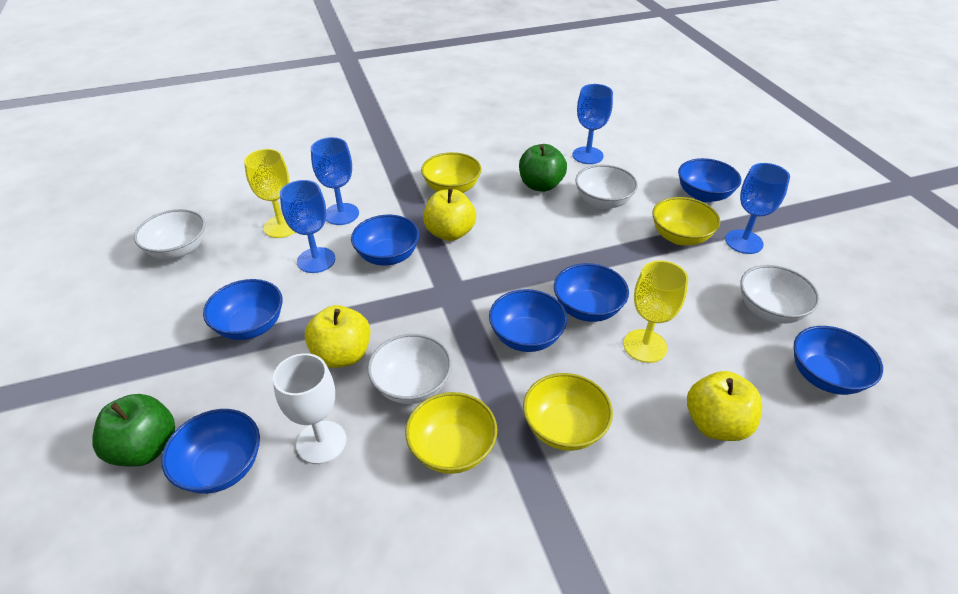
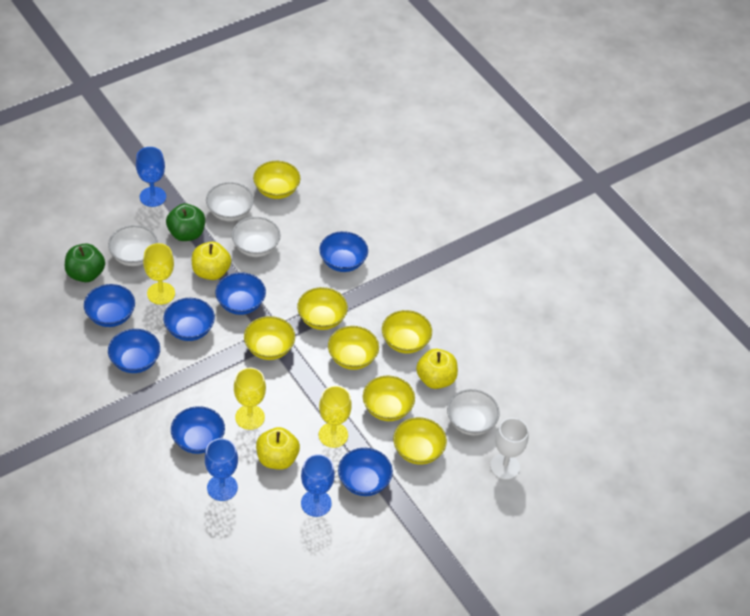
blue goblet: 4 -> 3
yellow bowl: 4 -> 7
yellow goblet: 2 -> 3

